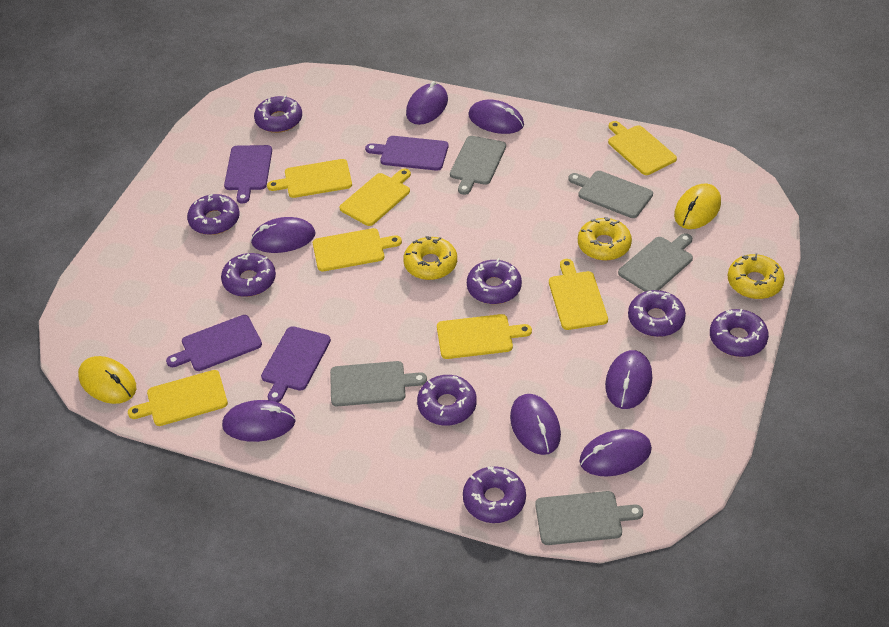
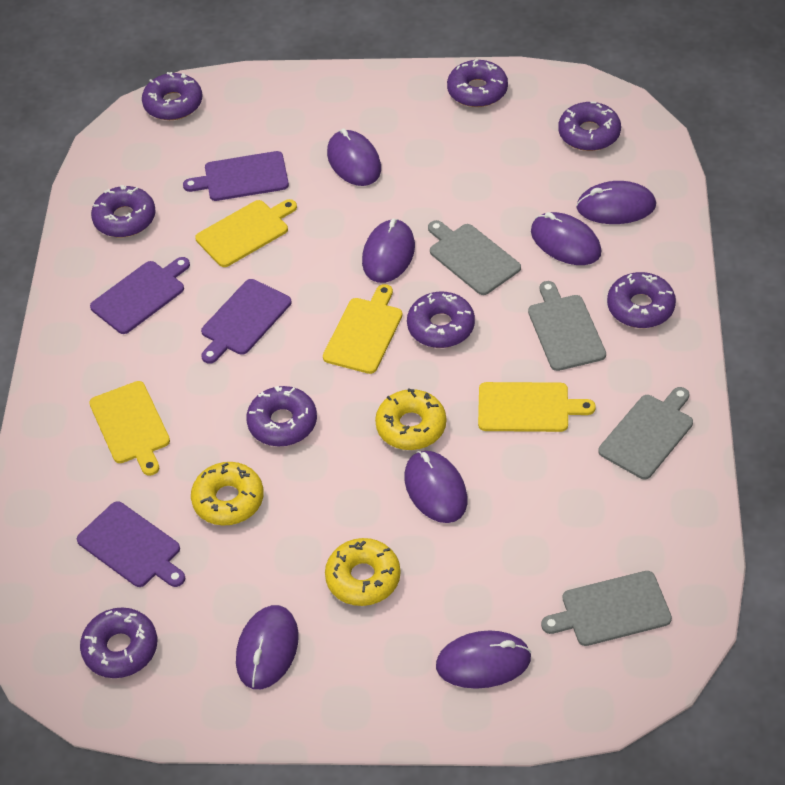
grey cutting board: 5 -> 4
yellow cutting board: 7 -> 4
yellow mouse: 2 -> 0

